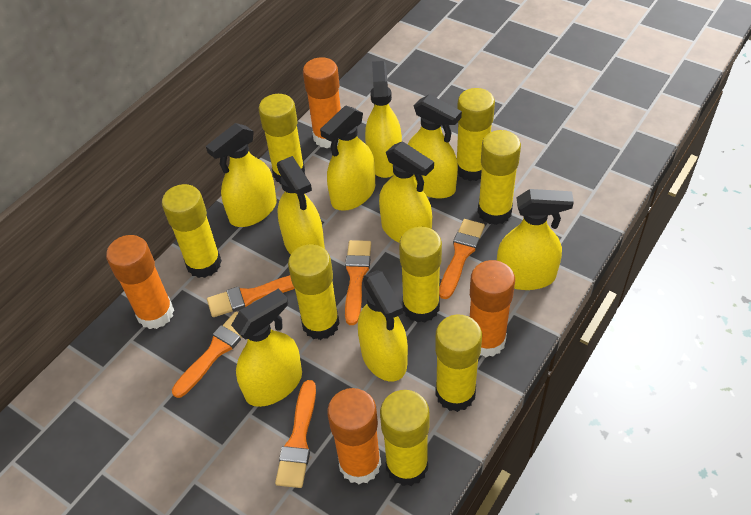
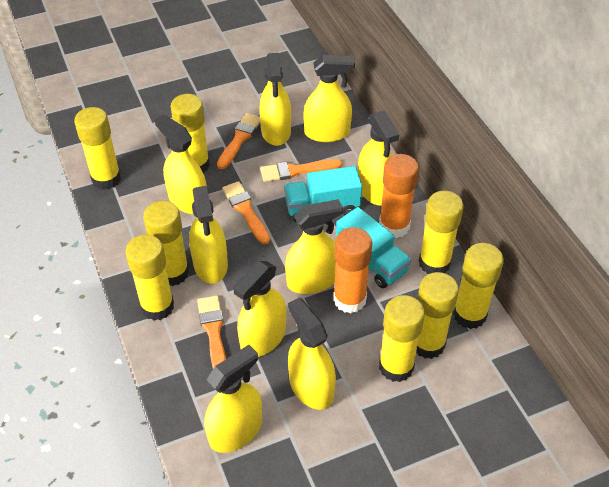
orange brush: 5 -> 4
orange glue stick: 4 -> 2
turquoise truck: 0 -> 2

